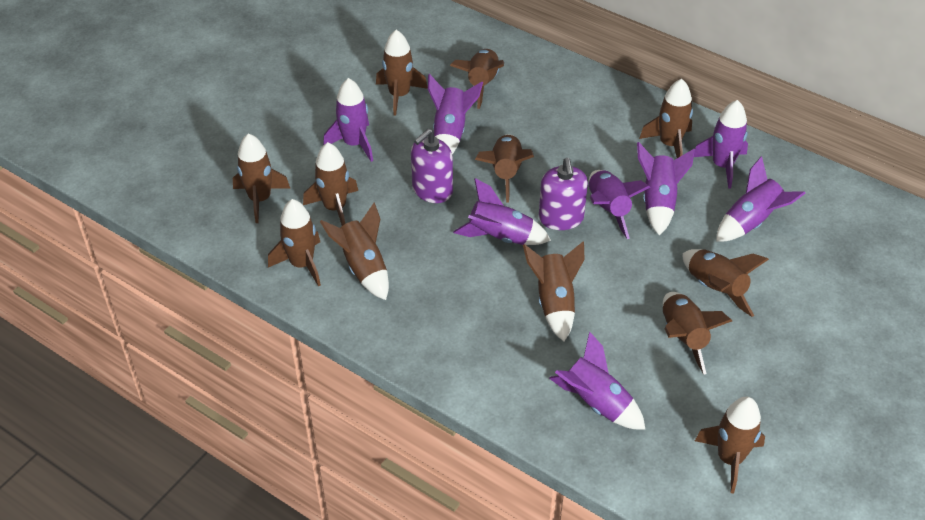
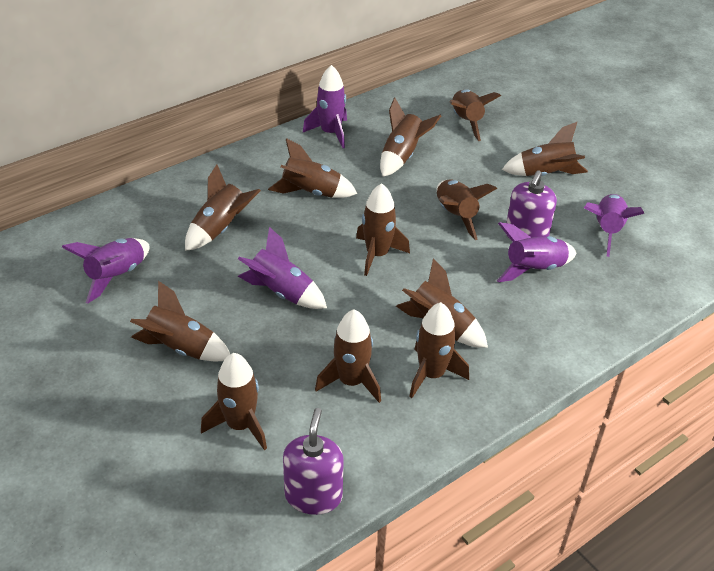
purple rocket: 8 -> 5

